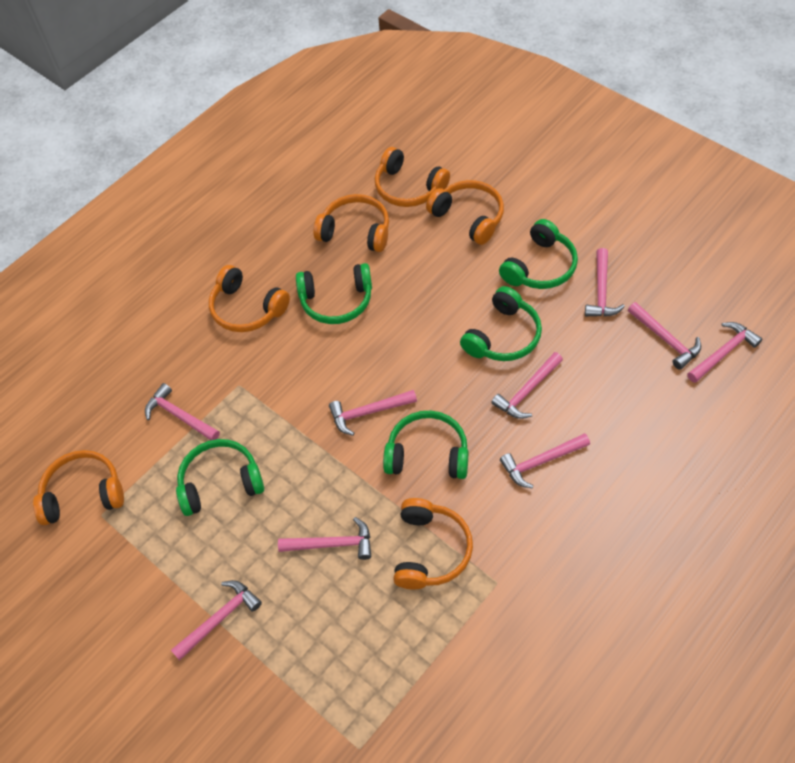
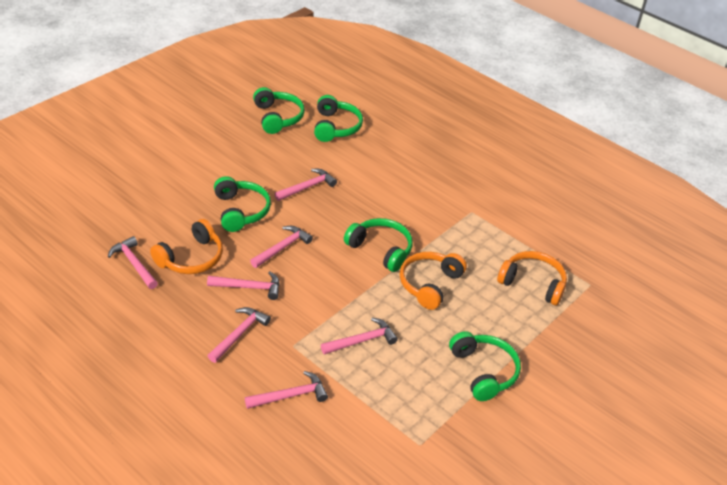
orange headphones: 6 -> 3
pink hammer: 9 -> 7

